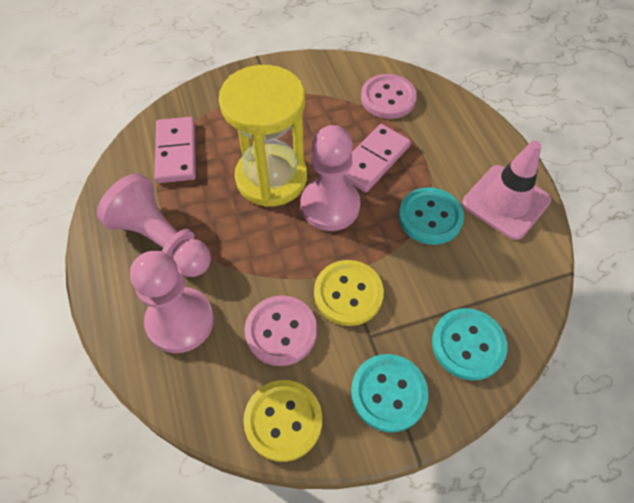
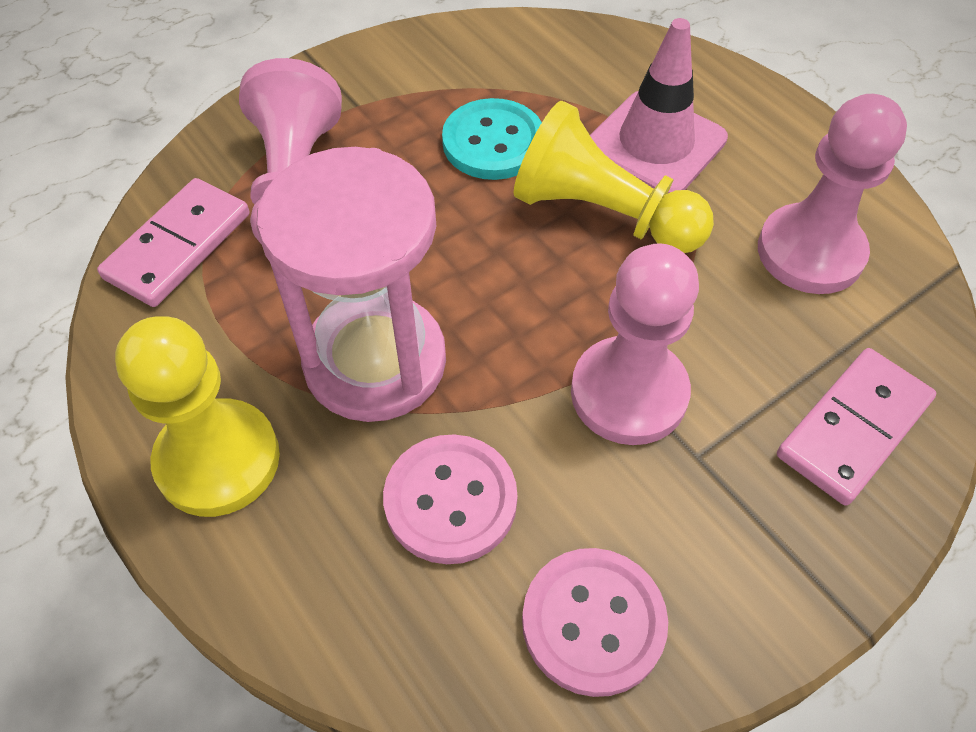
pink hourglass: 0 -> 1
turquoise button: 3 -> 1
yellow button: 2 -> 0
yellow hourglass: 1 -> 0
yellow pawn: 0 -> 2

